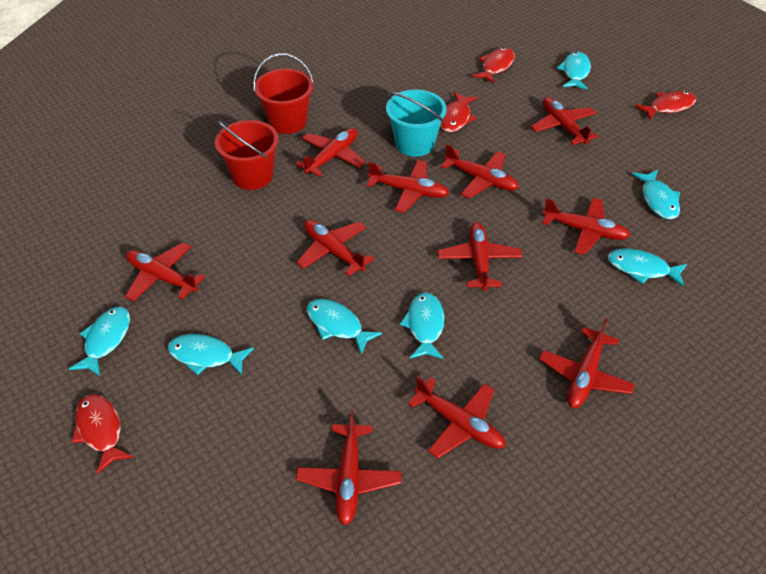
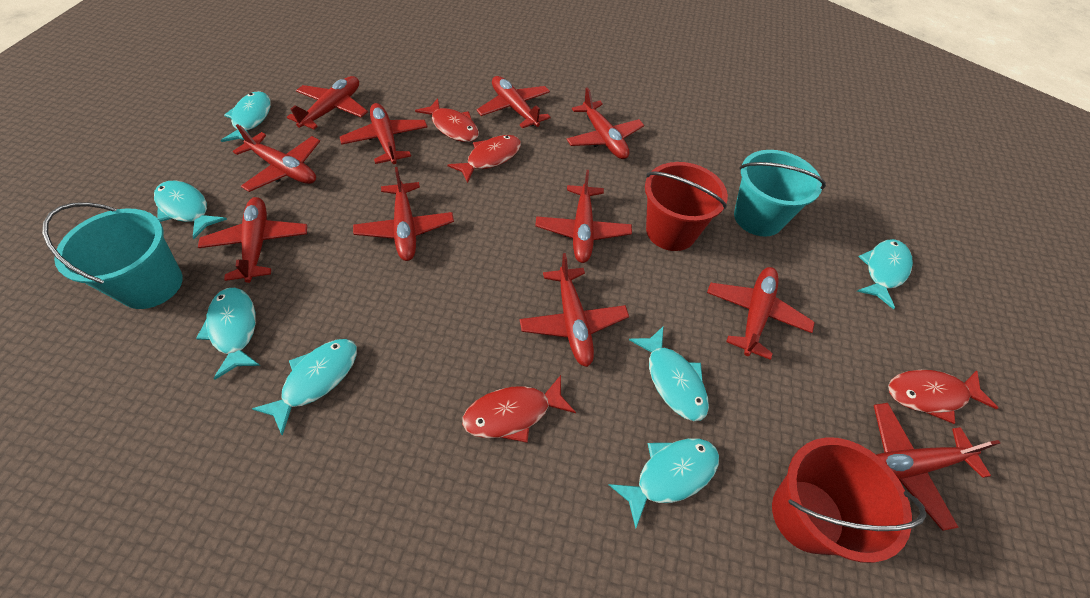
turquoise bucket: 1 -> 2

